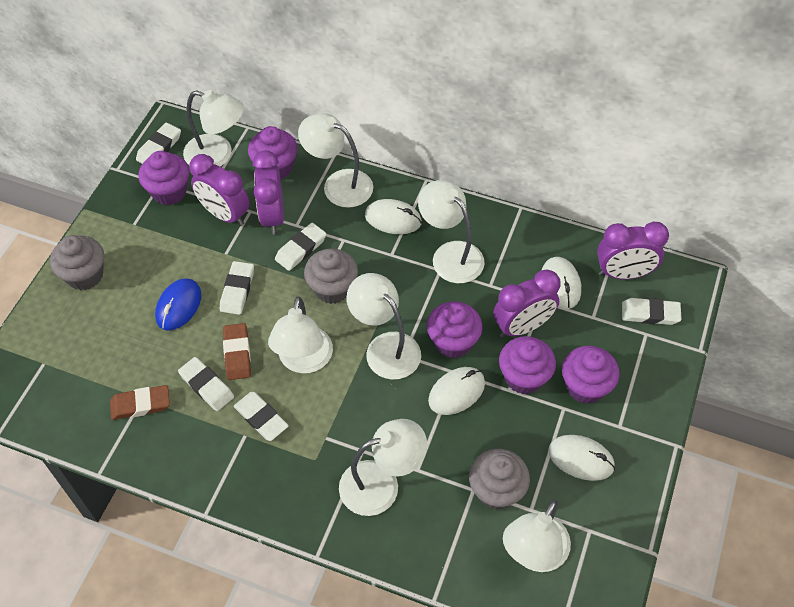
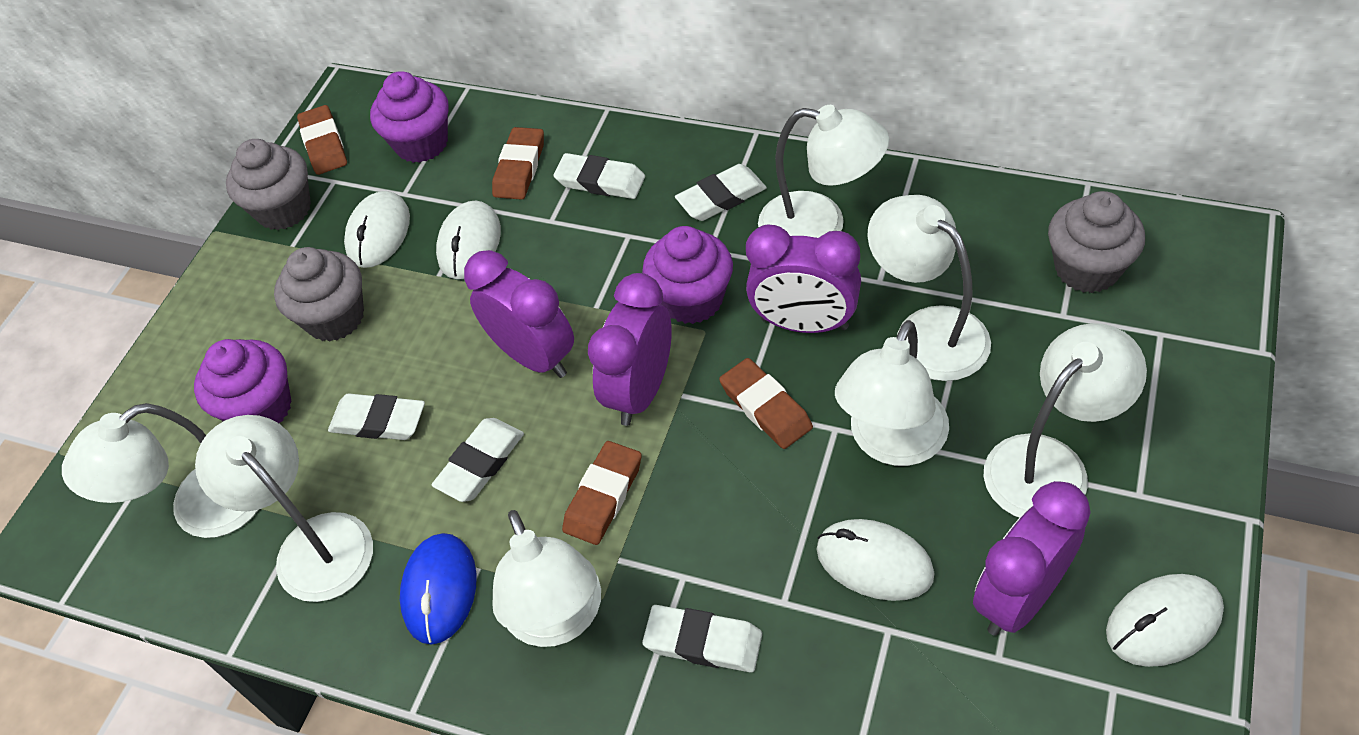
brown eraser: 2 -> 4
purple cupcake: 5 -> 3
white eraser: 6 -> 5

